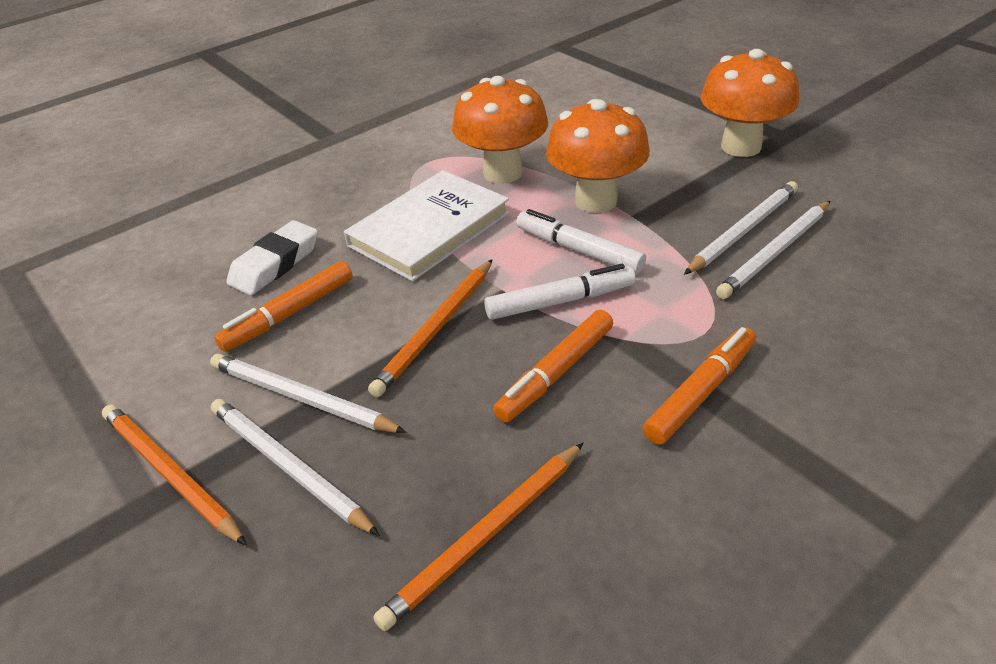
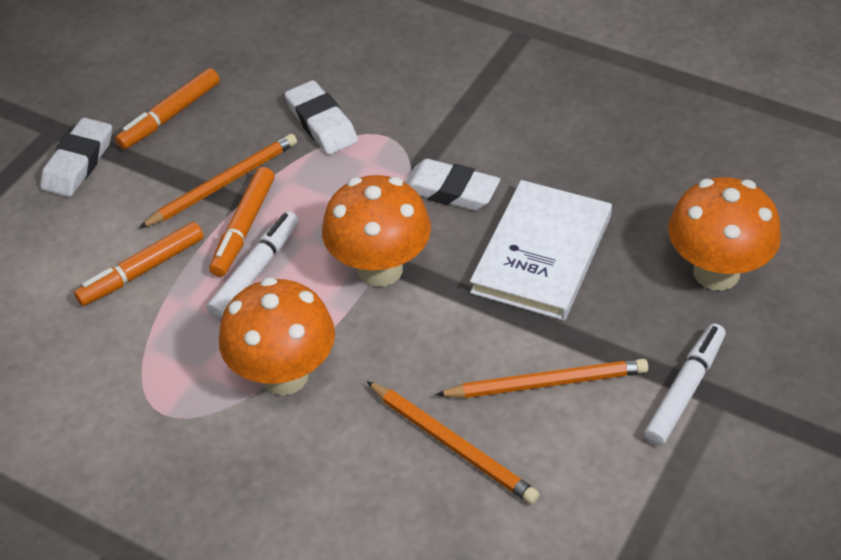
white eraser: 1 -> 3
white pencil: 4 -> 0

